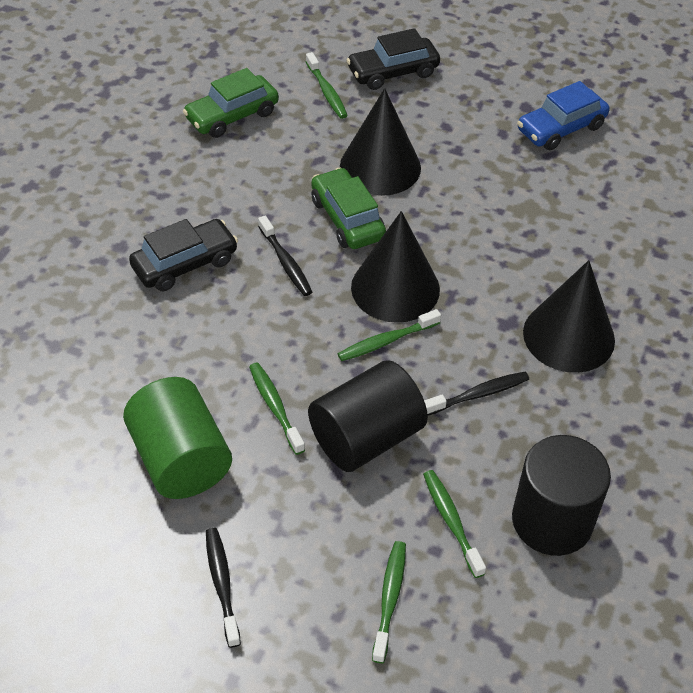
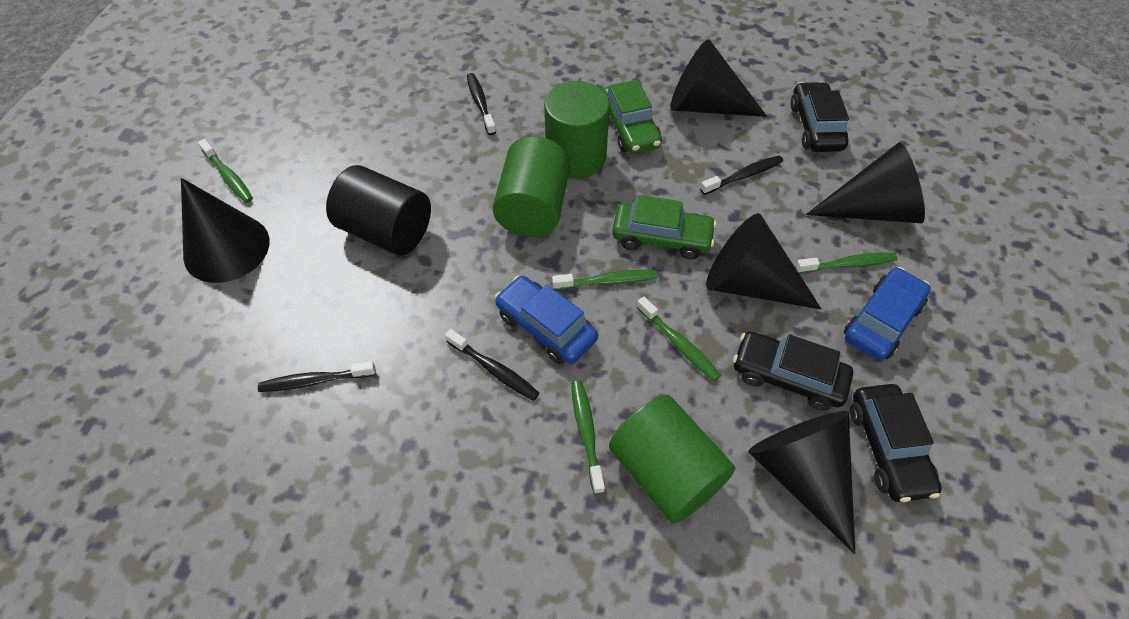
black car: 2 -> 3
black cone: 3 -> 5
black cylinder: 2 -> 1
black toothbrush: 3 -> 4
blue car: 1 -> 2
green cylinder: 1 -> 3

